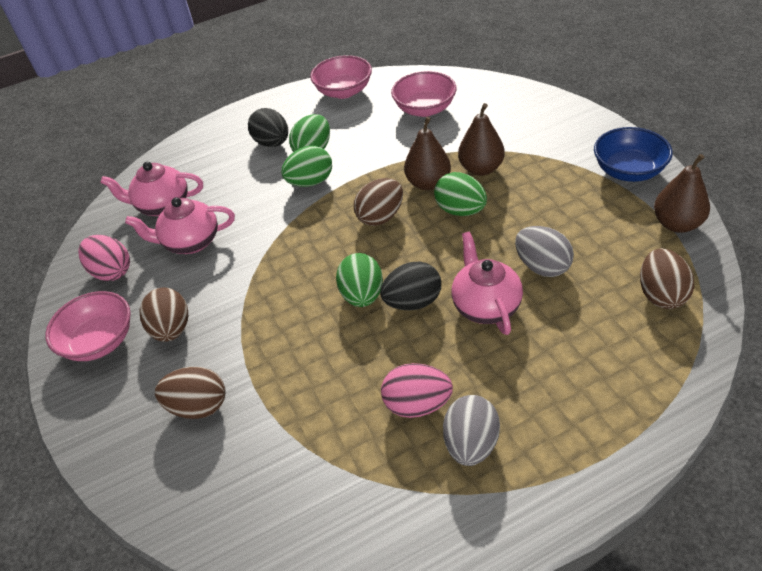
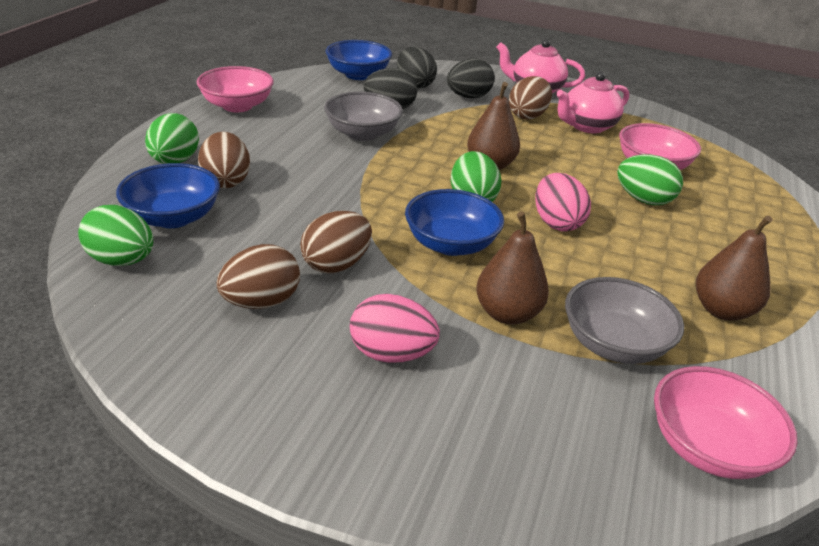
black egg: 2 -> 3
blue bowl: 1 -> 3
grey bowl: 0 -> 2
grey egg: 2 -> 0
pink teapot: 3 -> 2

